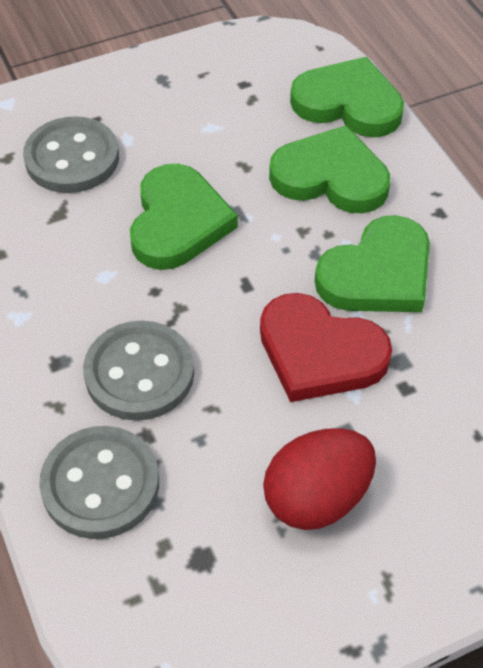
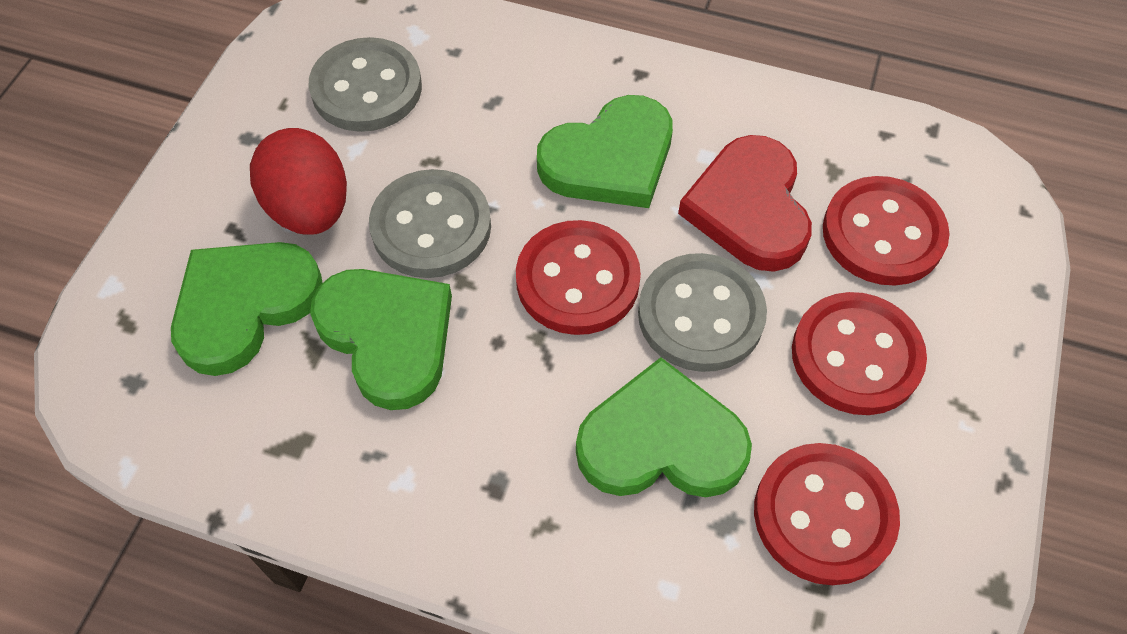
red button: 0 -> 4

